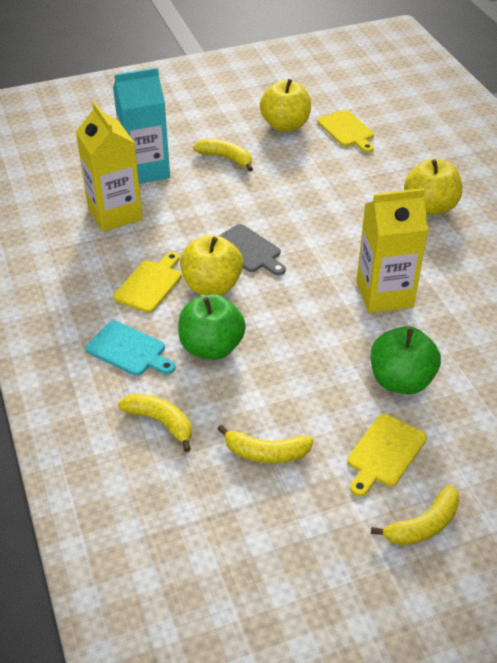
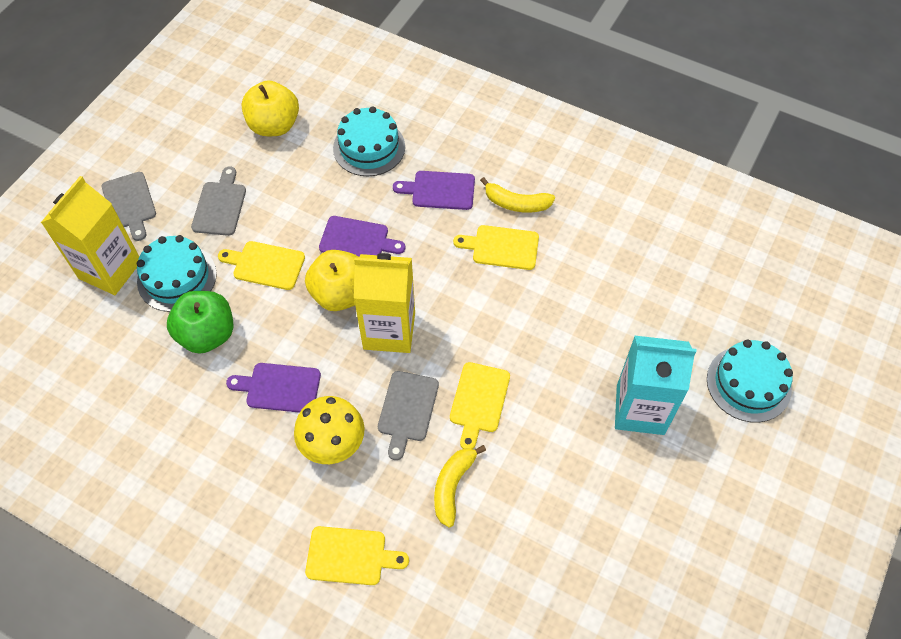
green apple: 2 -> 1
grey cutting board: 1 -> 3
purple cutting board: 0 -> 3
turquoise cake: 0 -> 3
turquoise cutting board: 1 -> 0
yellow apple: 3 -> 2
yellow banana: 4 -> 2
yellow cutting board: 3 -> 4
yellow mushroom: 0 -> 1

